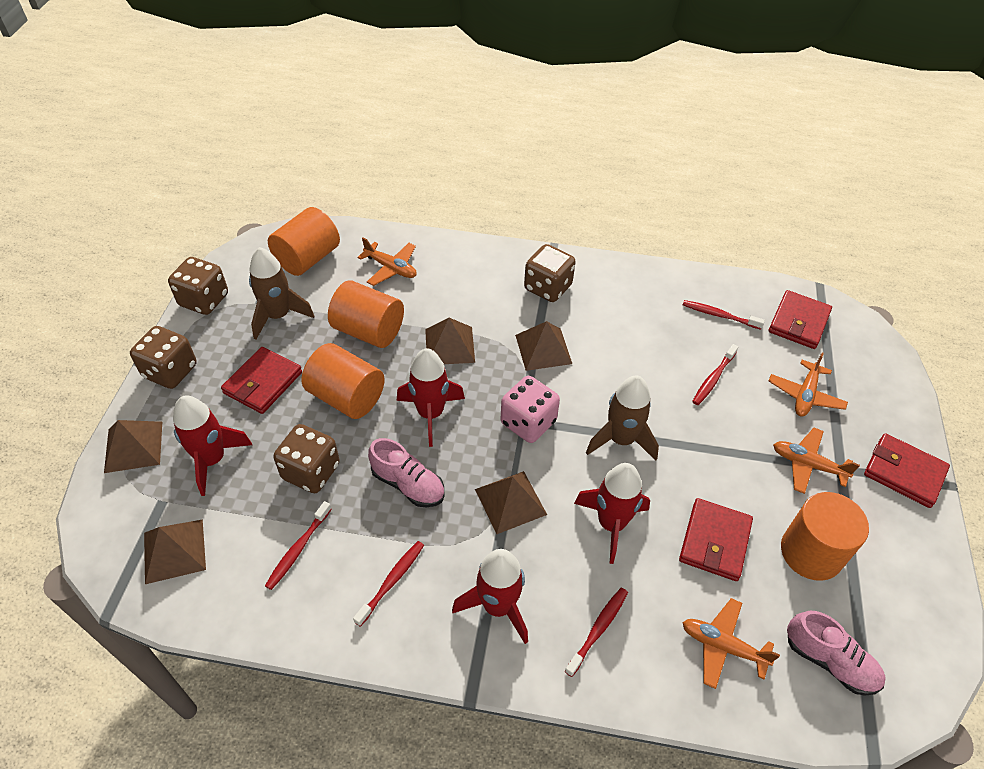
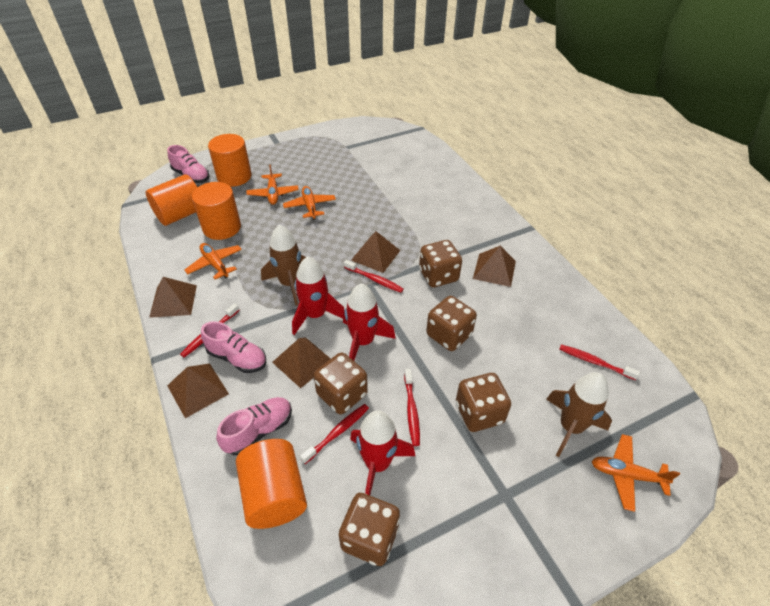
brown dice: 4 -> 5
pink dice: 1 -> 0
pink shoe: 2 -> 3
red rocket: 4 -> 3
red wallet: 4 -> 0

